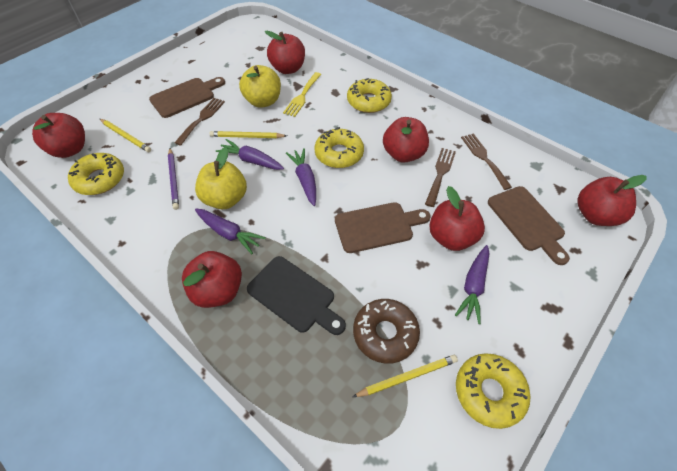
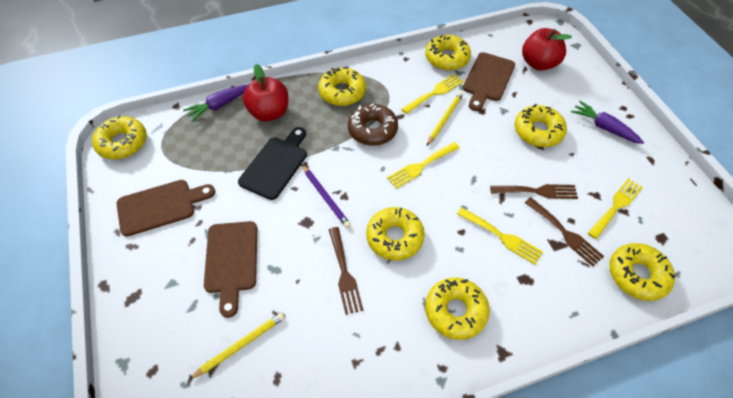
purple carrot: 4 -> 2
red apple: 6 -> 2
yellow apple: 2 -> 0
yellow donut: 4 -> 7
yellow fork: 1 -> 4
yellow pencil: 3 -> 2

